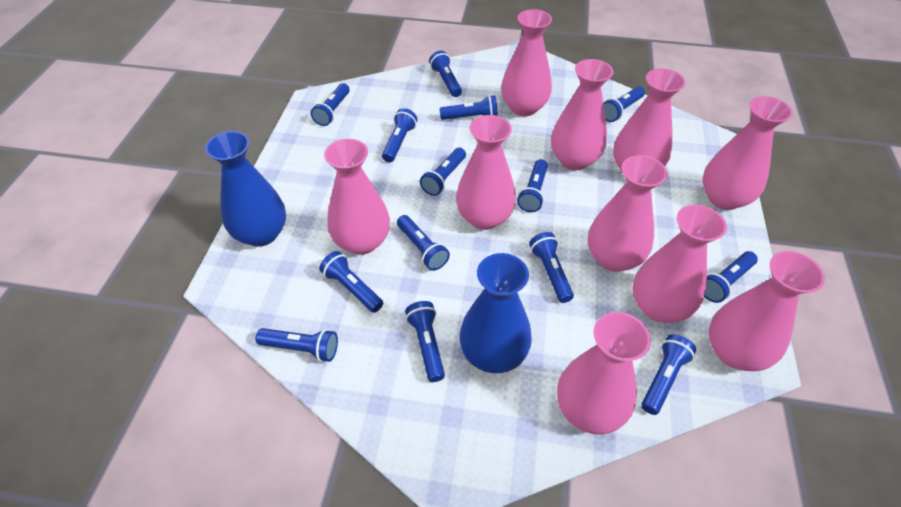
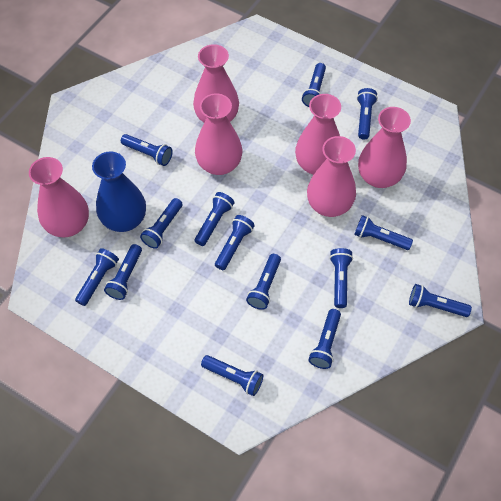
blue vase: 2 -> 1
pink vase: 10 -> 6

